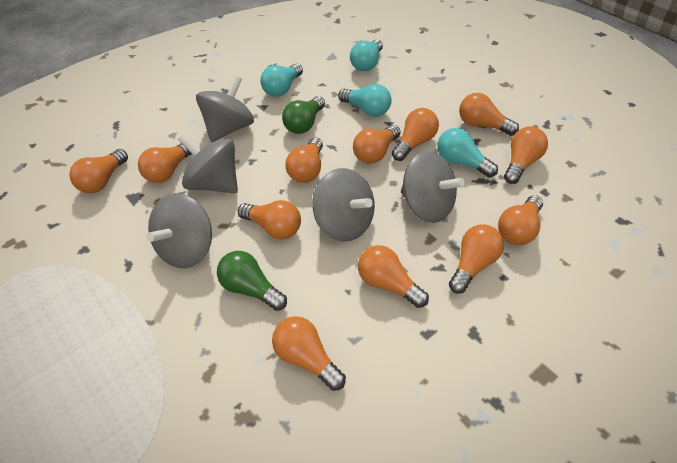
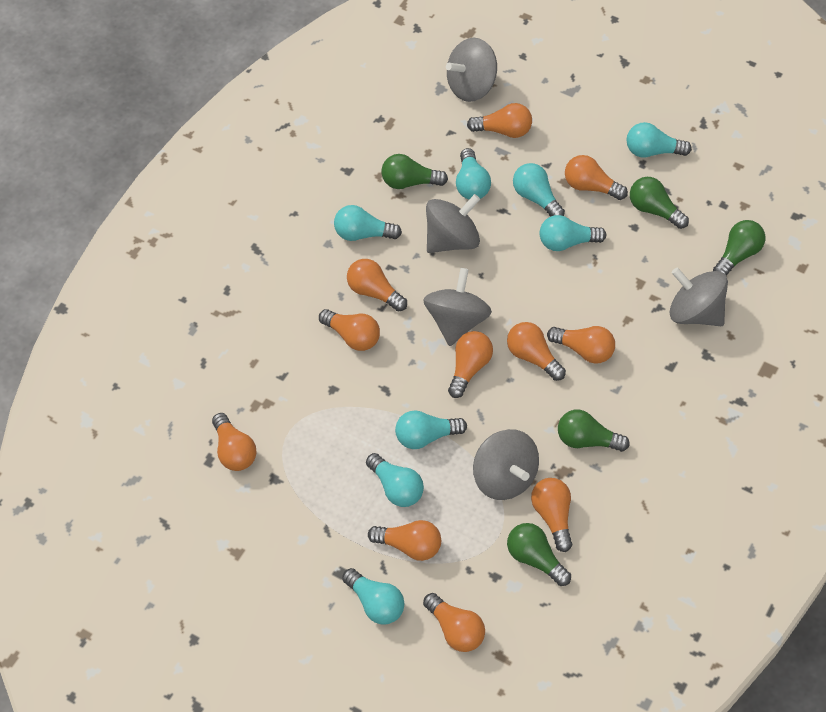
green light bulb: 2 -> 5
orange light bulb: 12 -> 11
turquoise light bulb: 4 -> 8

